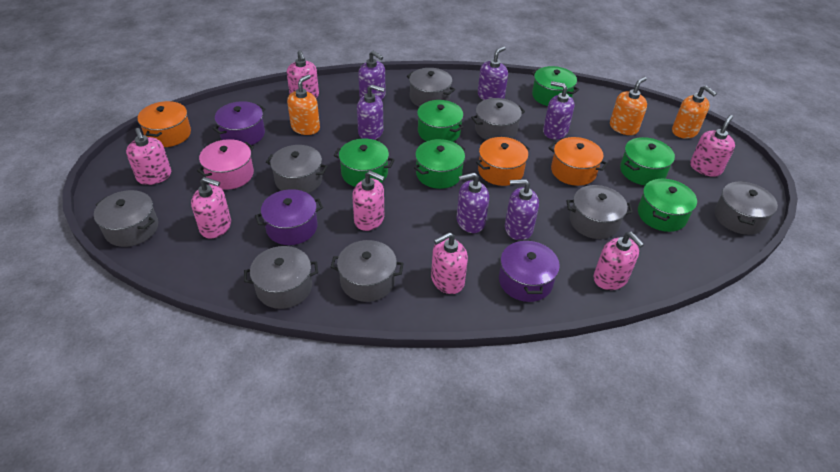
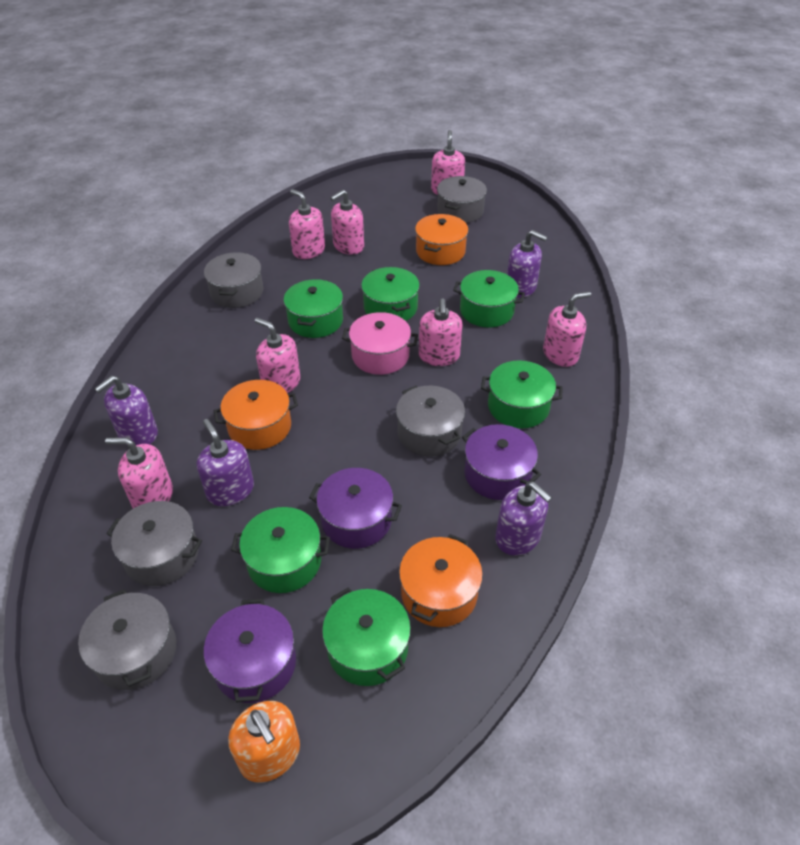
grey pot: 8 -> 5
orange soap dispenser: 3 -> 1
purple soap dispenser: 6 -> 4

